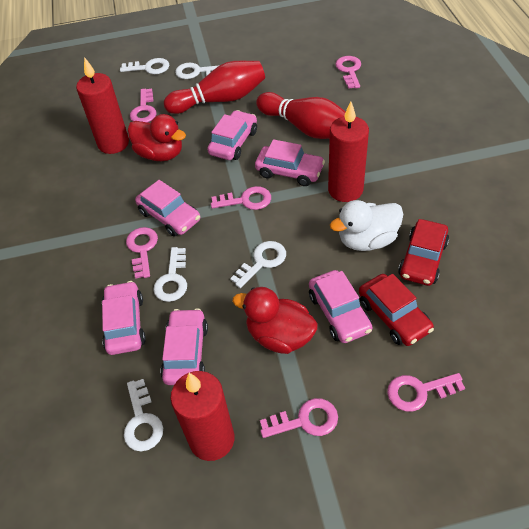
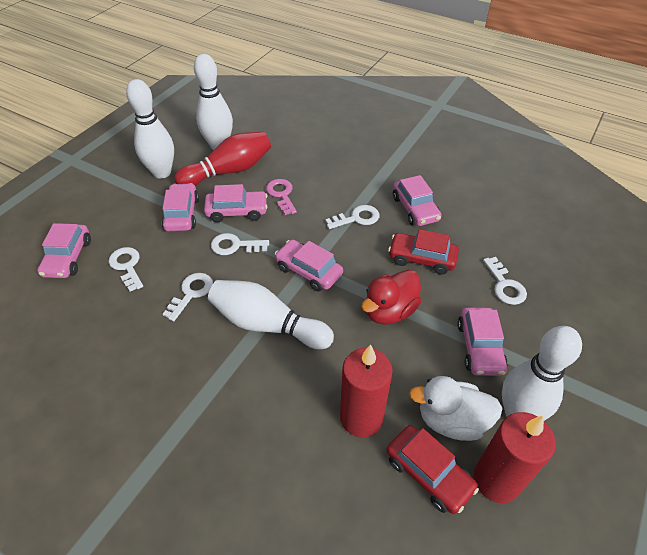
pink key: 6 -> 1
red bowling pin: 2 -> 1
red candle: 3 -> 2
red duck: 2 -> 1
white bowling pin: 0 -> 4

